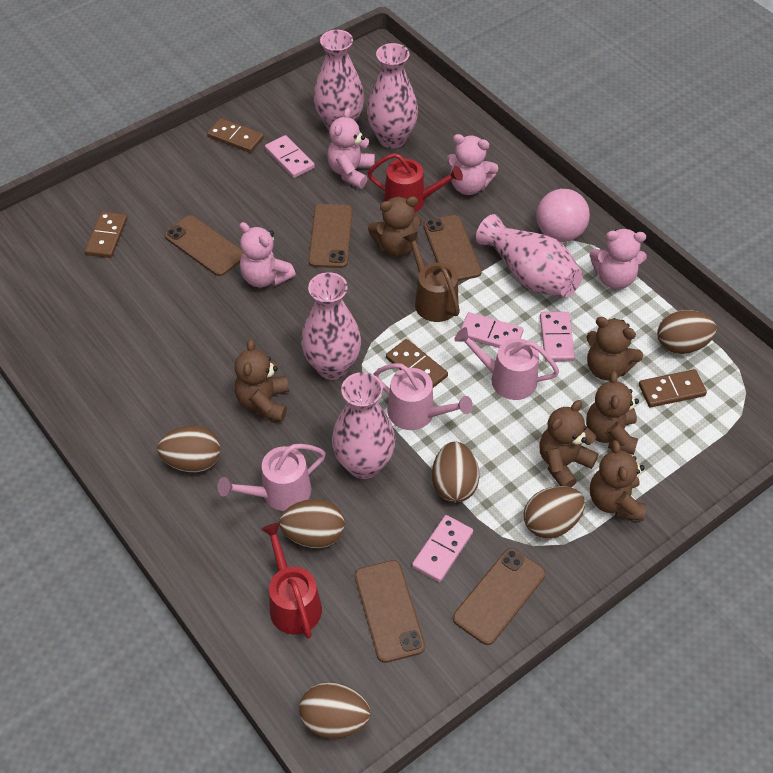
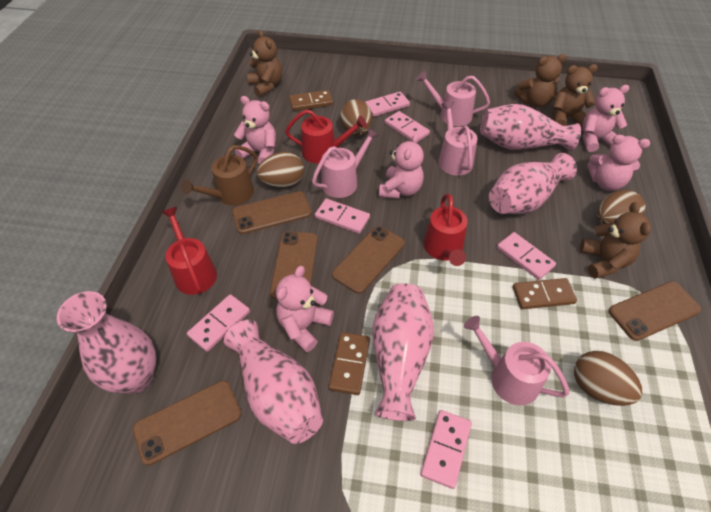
brown domino: 4 -> 3
brown egg: 6 -> 4
brown teddy bear: 6 -> 4
pink ball: 1 -> 0
pink domino: 4 -> 6
pink teddy bear: 4 -> 5
pink watering can: 3 -> 4
red watering can: 2 -> 3

